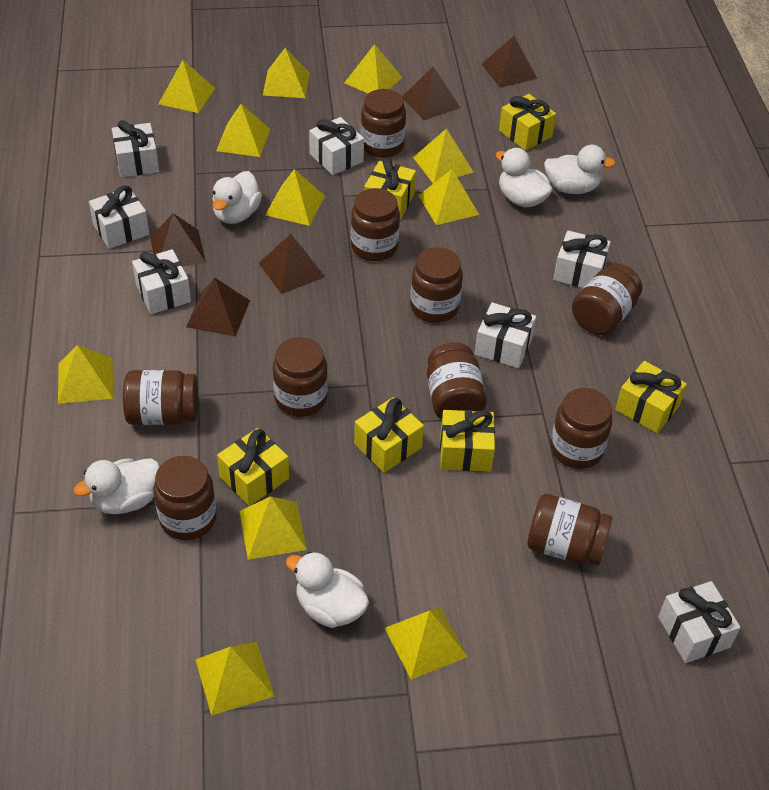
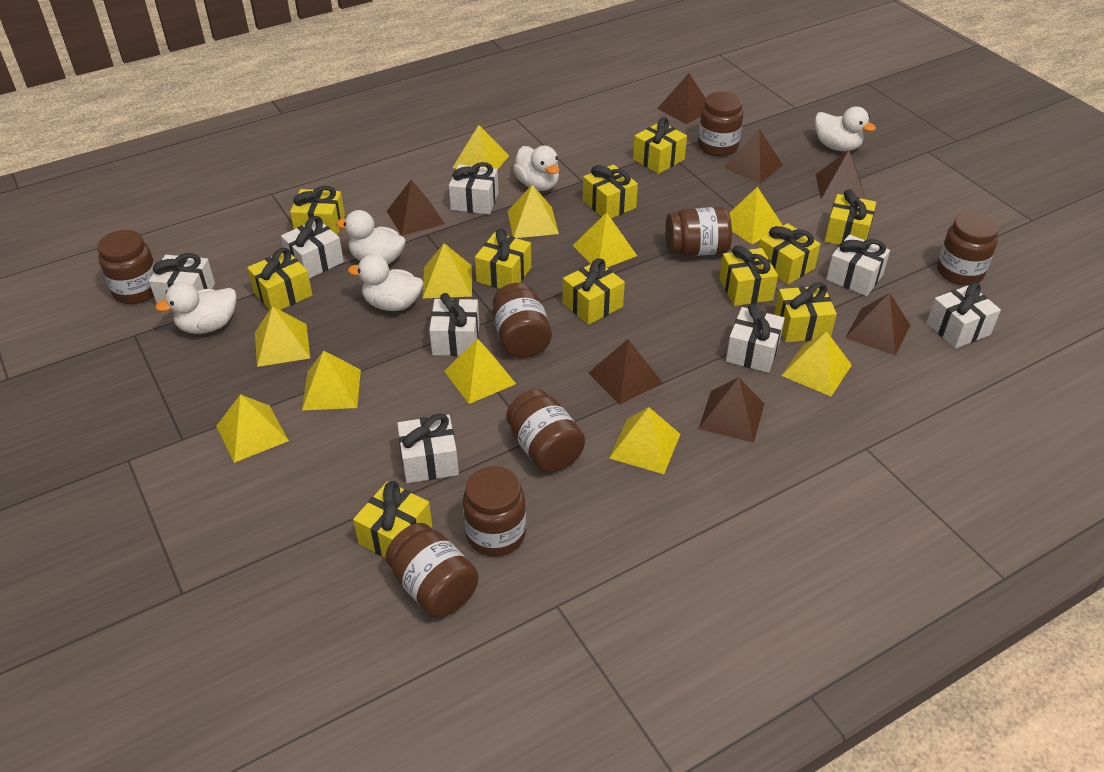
brown jar: 10 -> 8
brown pyramid: 5 -> 7
white gift: 7 -> 8
yellow gift: 6 -> 11

